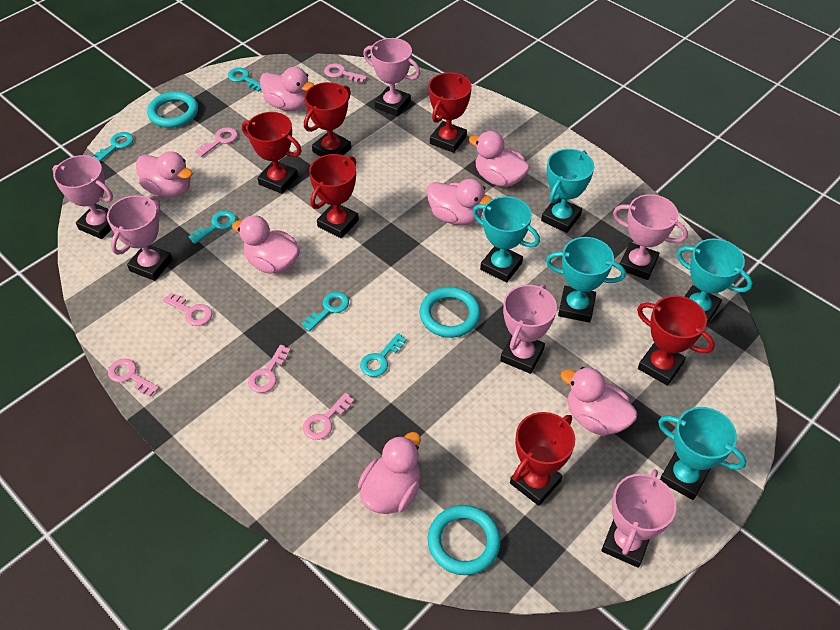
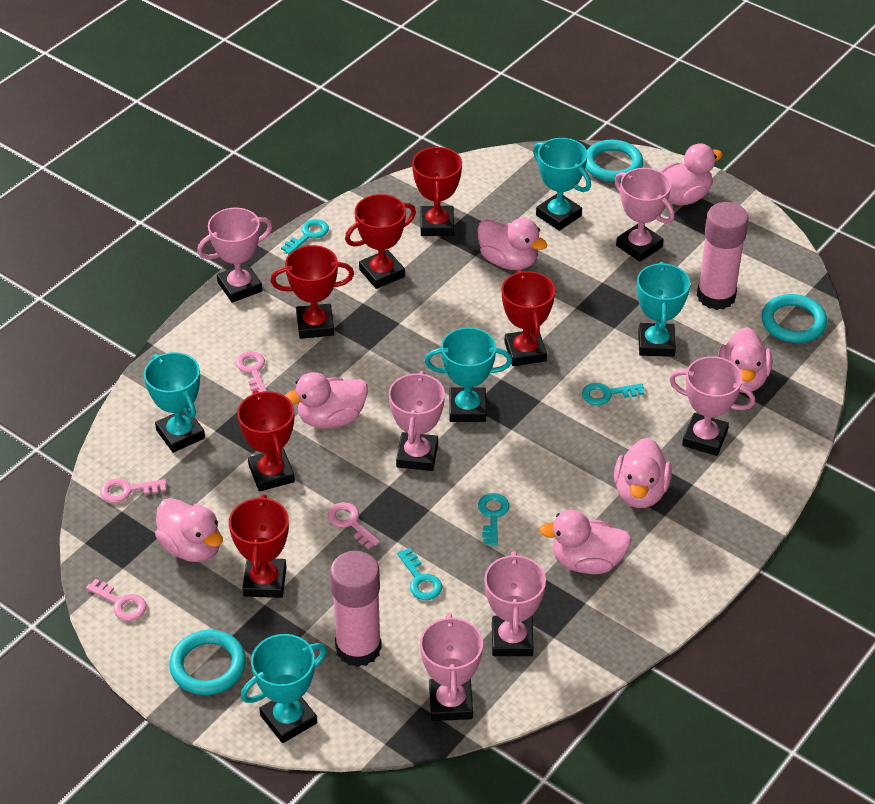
pink glue stick: 0 -> 2
pink key: 6 -> 4
turquoise key: 5 -> 4

